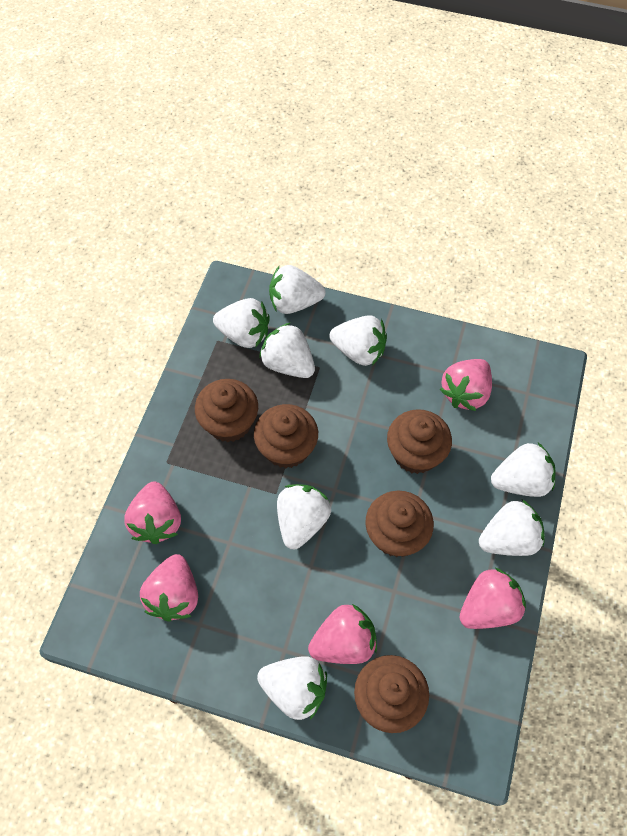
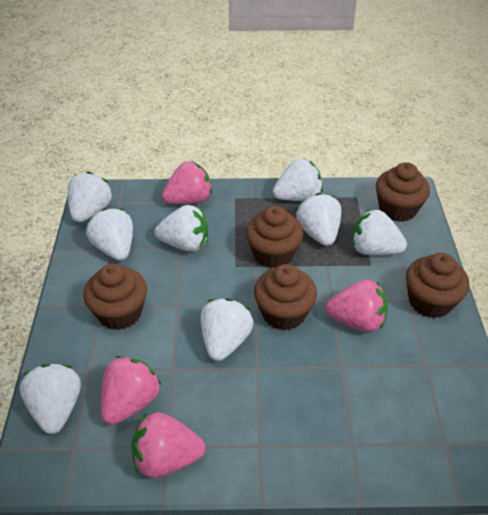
pink strawberry: 5 -> 4

